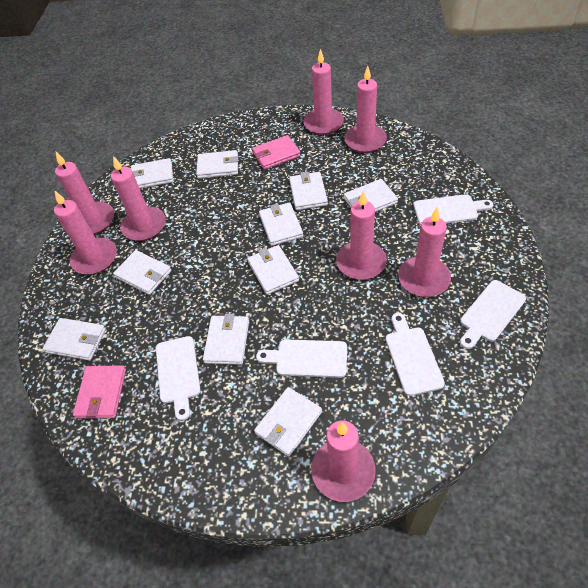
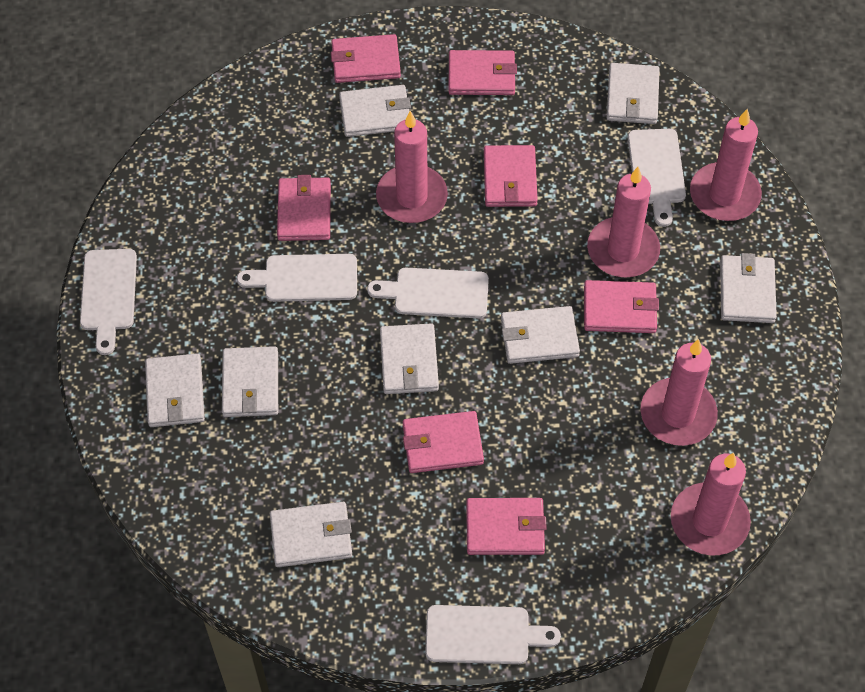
pink candle: 8 -> 5
pink wallet: 2 -> 7
white wallet: 10 -> 8

